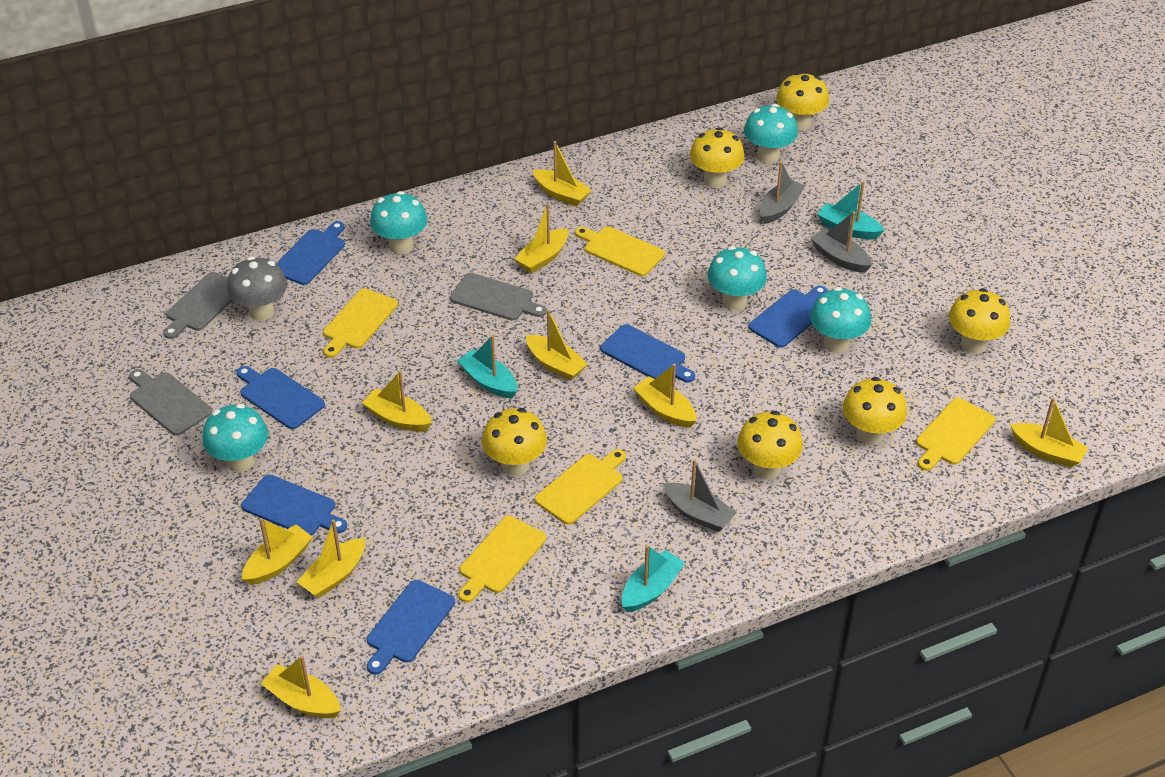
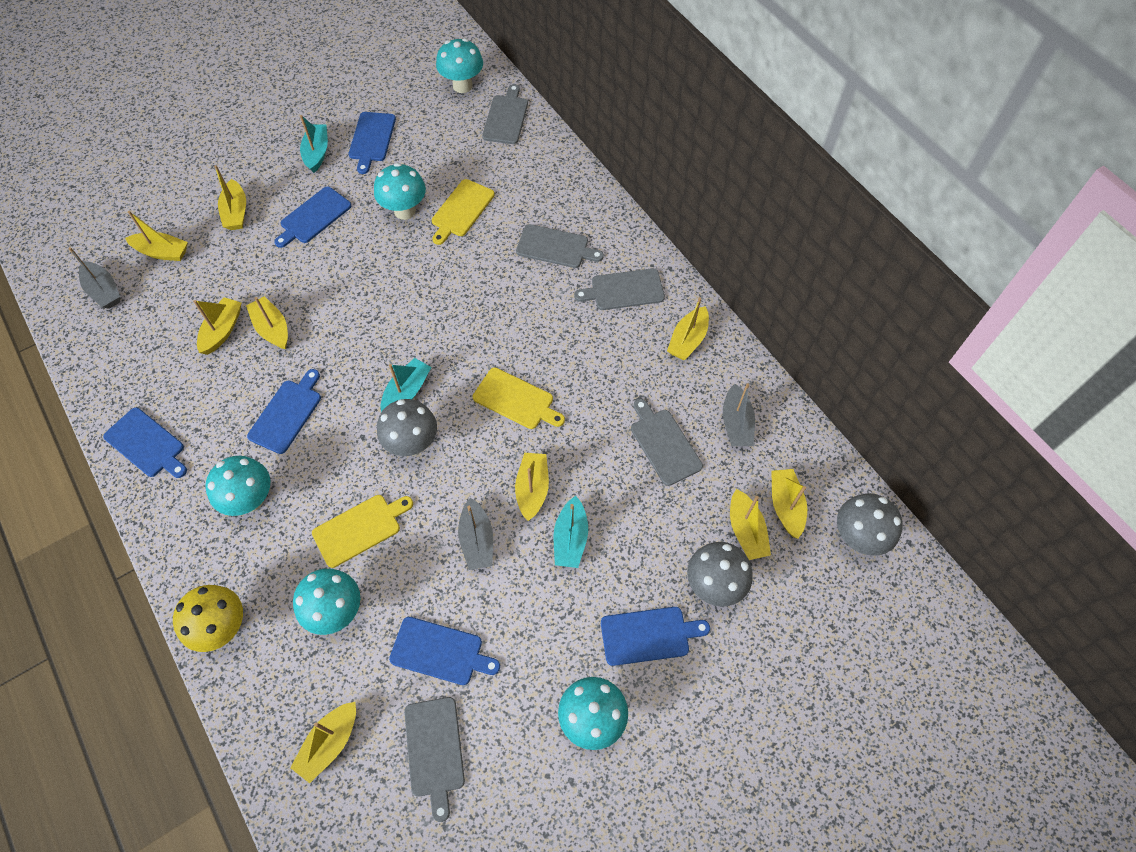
grey cutting board: 3 -> 5
grey mushroom: 1 -> 3
yellow cutting board: 5 -> 3
yellow mushroom: 6 -> 1

